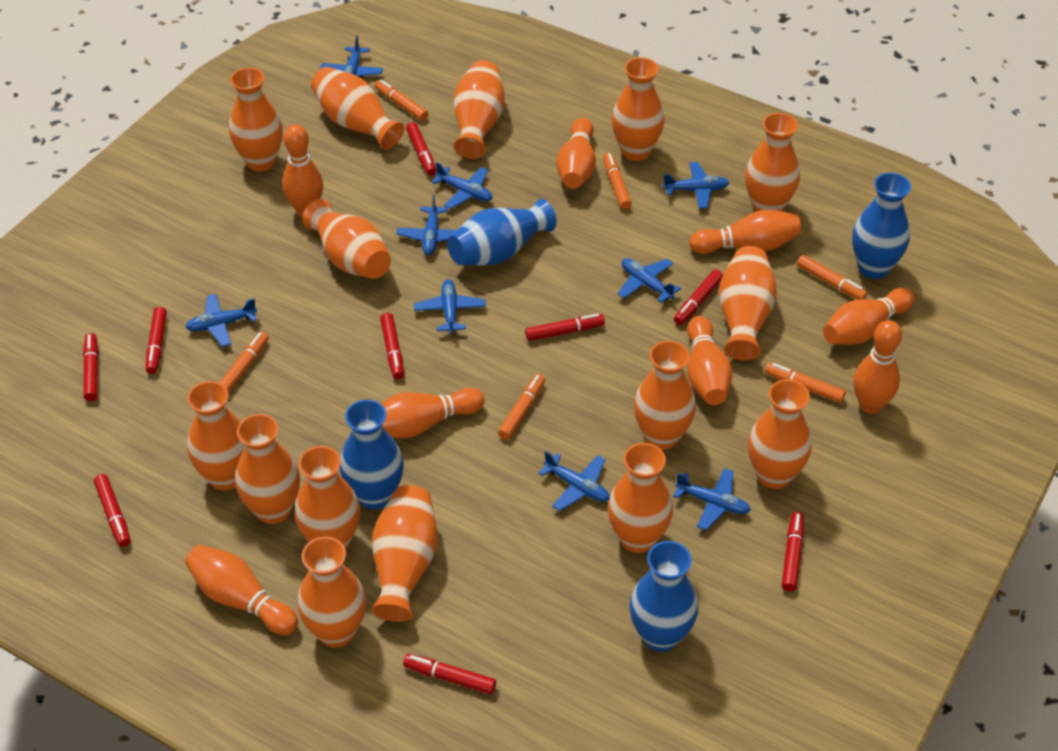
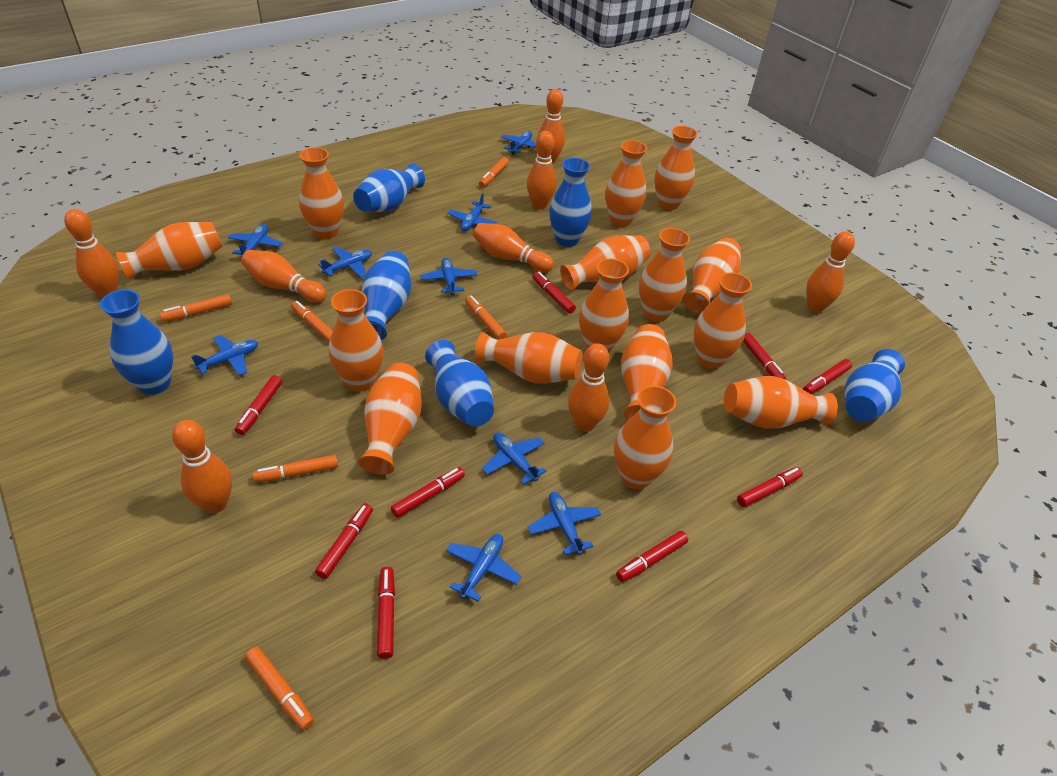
blue vase: 4 -> 6

